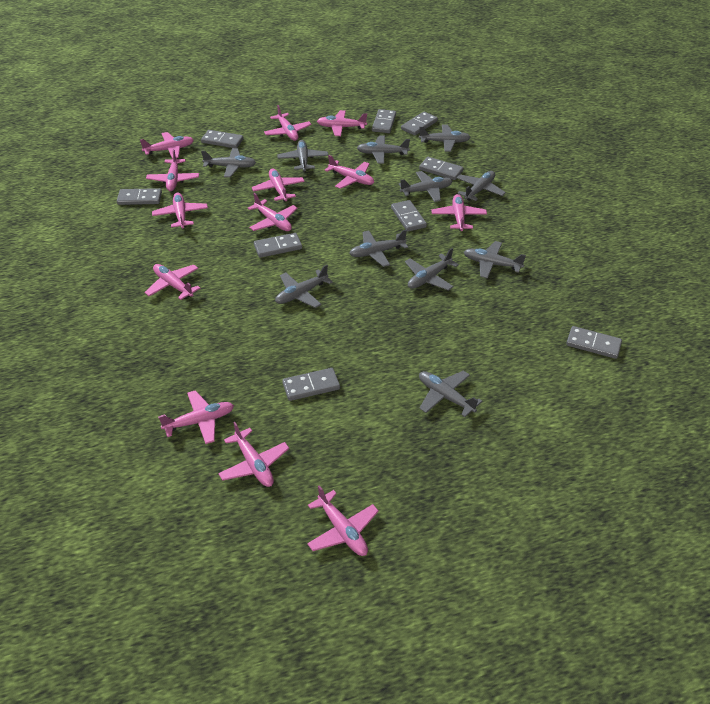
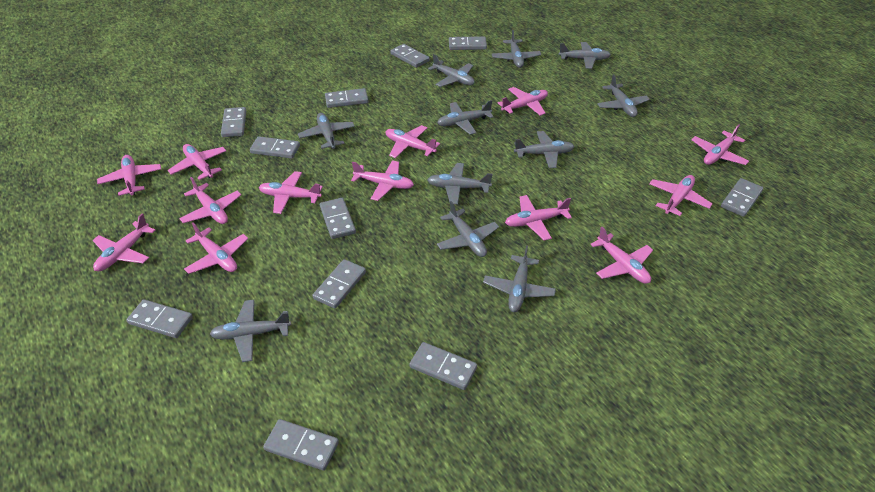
grey domino: 9 -> 11

